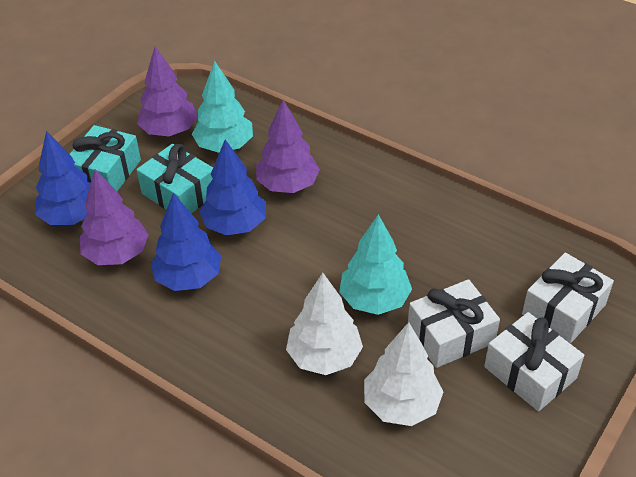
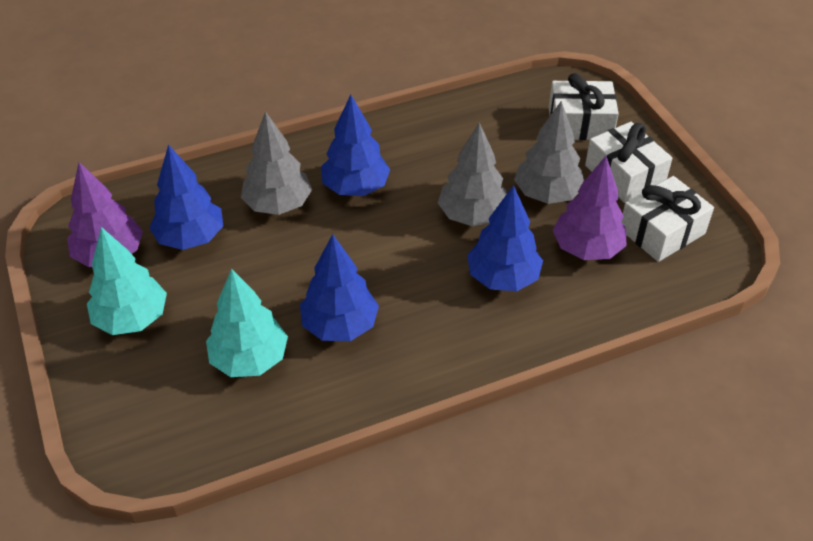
blue tree: 3 -> 4
grey tree: 0 -> 3
purple tree: 3 -> 2
turquoise gift: 2 -> 0
white tree: 2 -> 0

